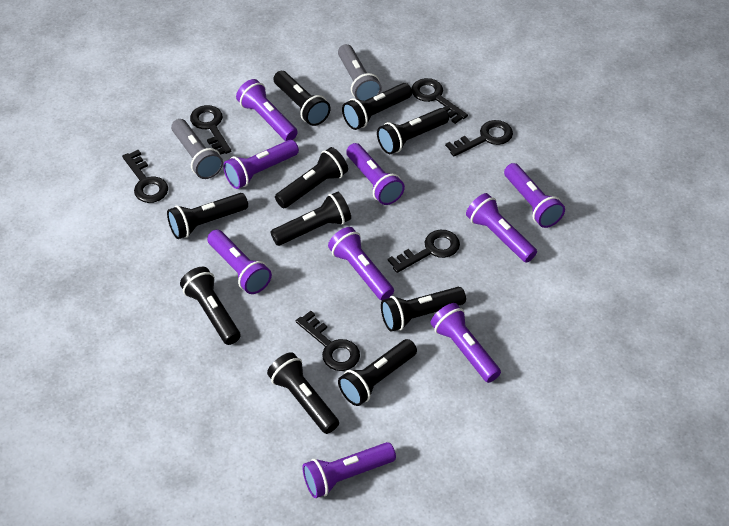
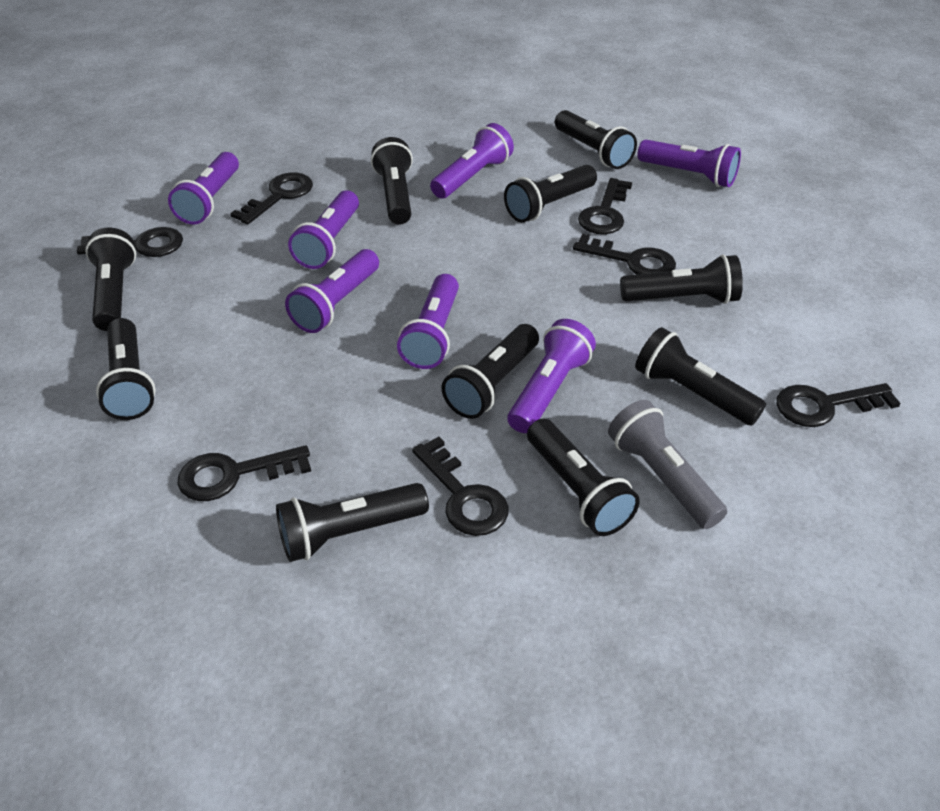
black key: 6 -> 7
grey flashlight: 2 -> 1
purple flashlight: 9 -> 7

